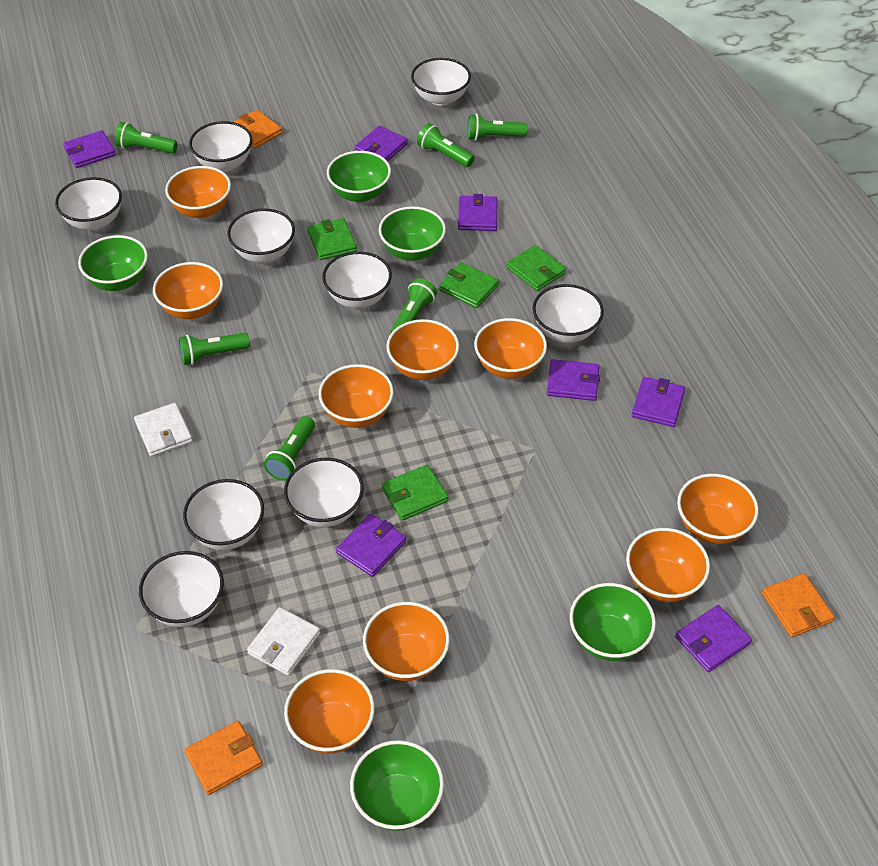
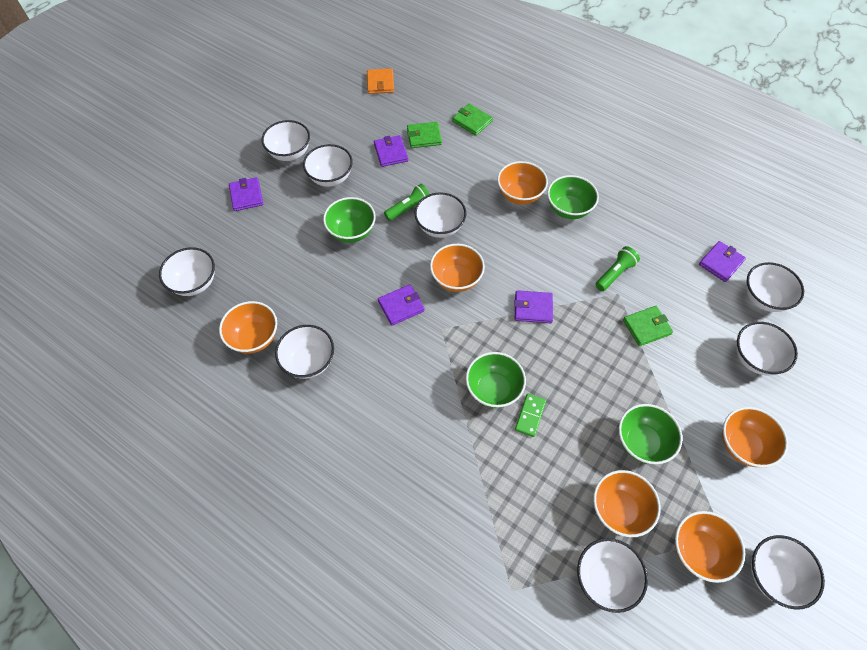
green bowl: 5 -> 4
green domino: 0 -> 1
green flashlight: 6 -> 2
green wallet: 4 -> 3
orange bowl: 9 -> 6
orange wallet: 3 -> 1
purple wallet: 7 -> 5
white wallet: 2 -> 0

